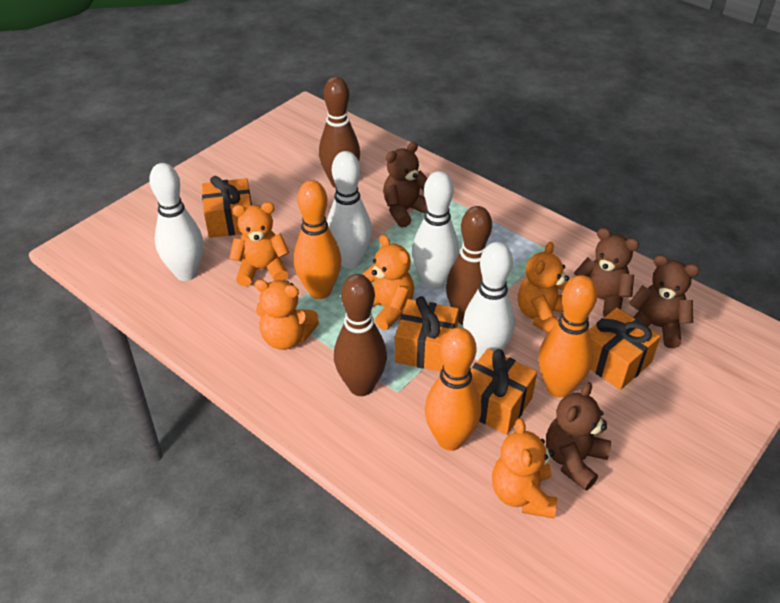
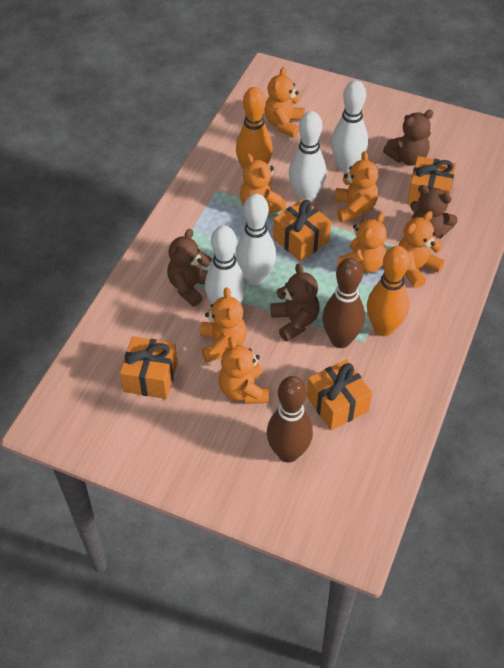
brown bowling pin: 3 -> 2
orange bowling pin: 3 -> 2
orange teddy bear: 5 -> 7

